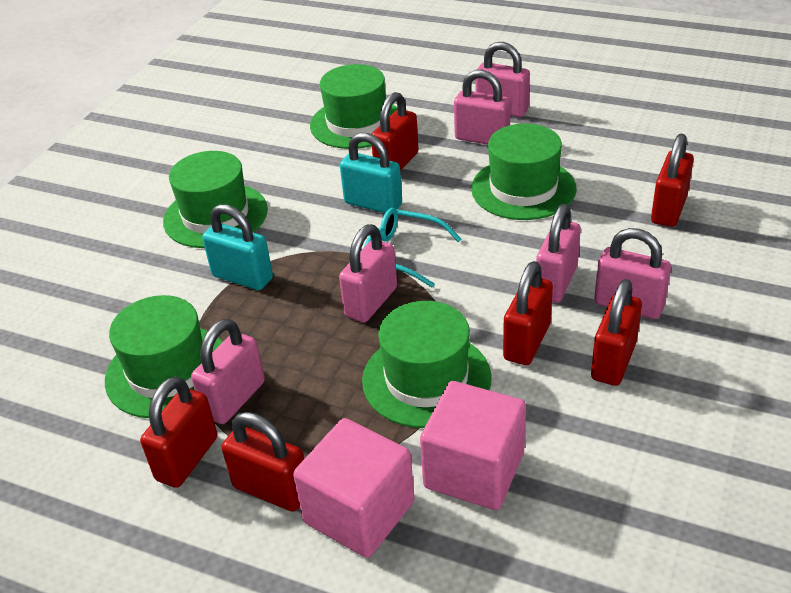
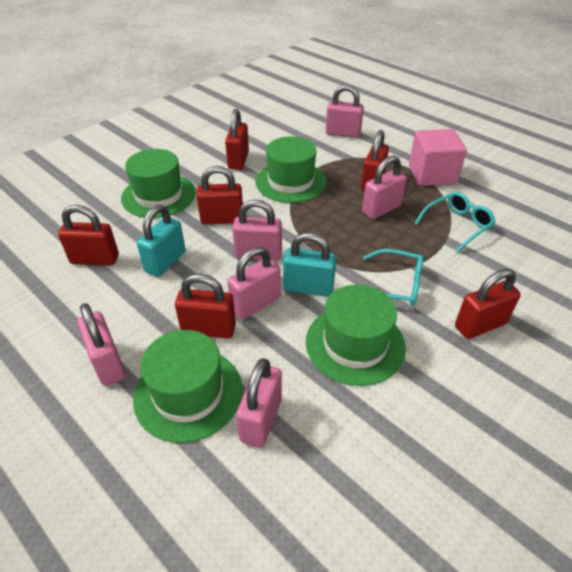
green hat: 5 -> 4
pink cube: 2 -> 1
turquoise glasses: 1 -> 2

